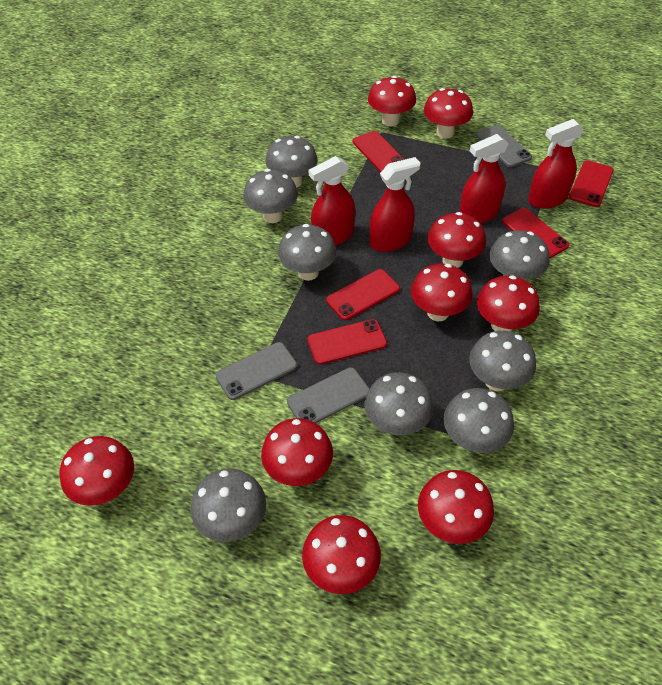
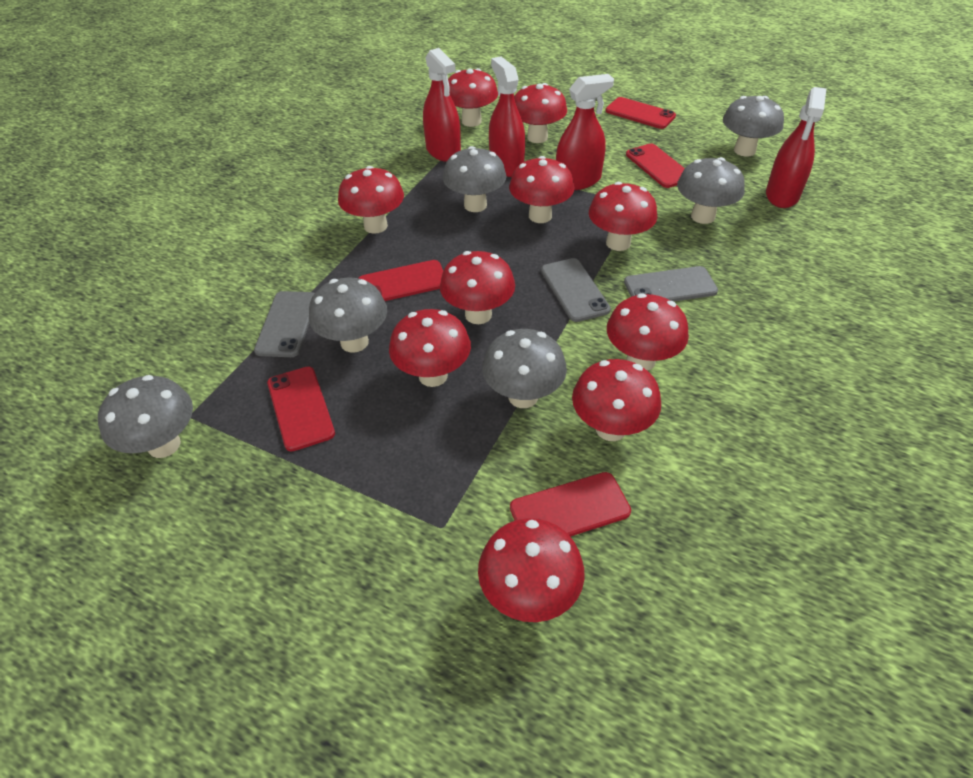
grey mushroom: 8 -> 6
red mushroom: 9 -> 10

